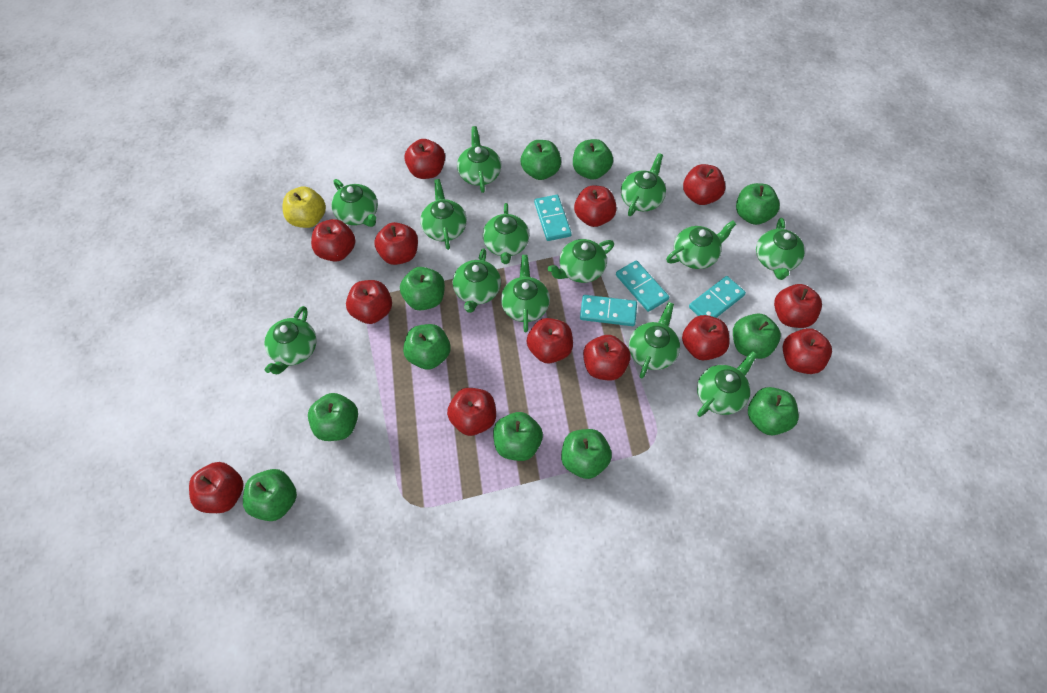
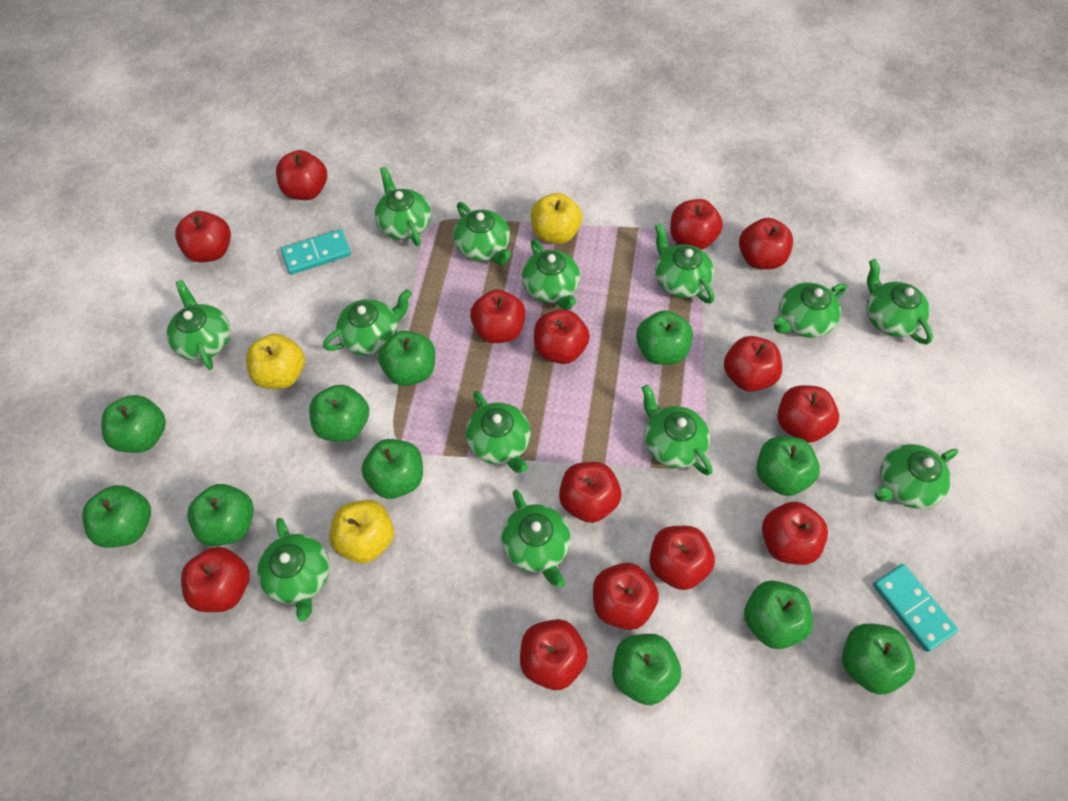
red apple: 13 -> 14
turquoise domino: 4 -> 2
yellow apple: 1 -> 3

